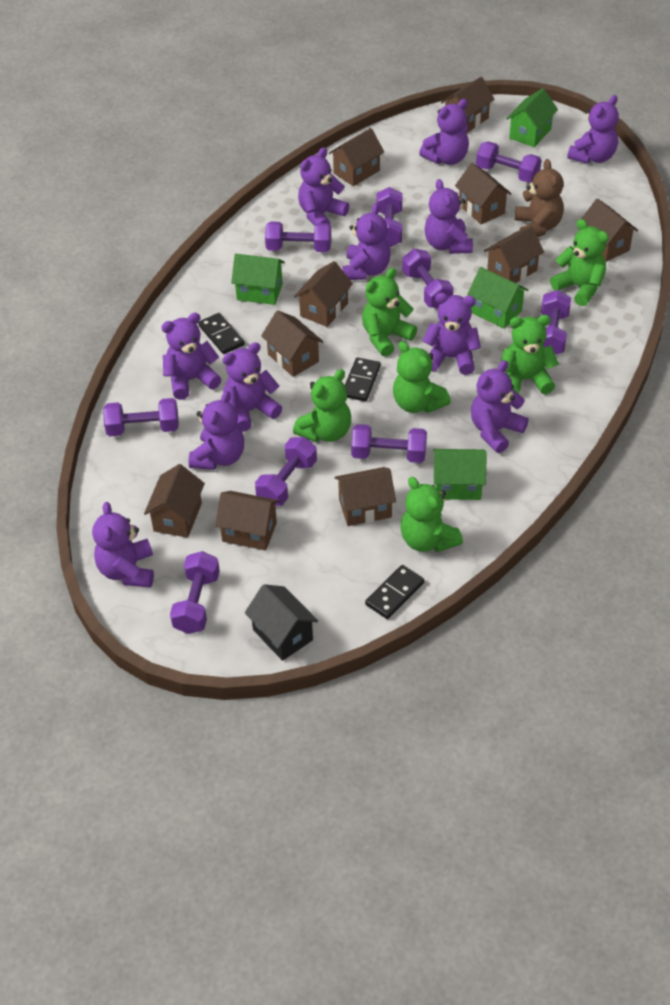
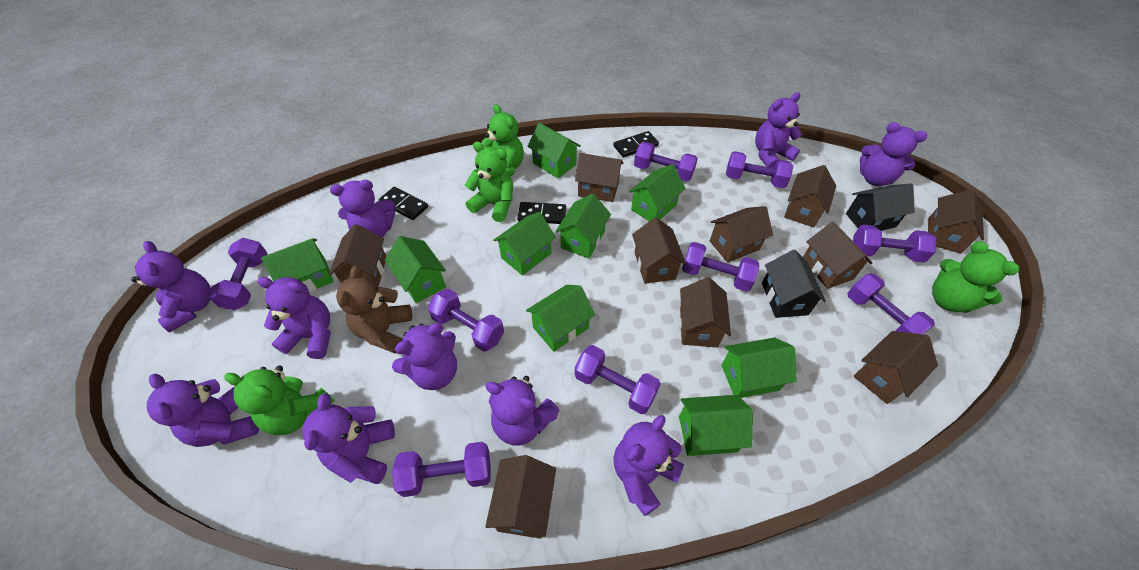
black house: 1 -> 2
green house: 4 -> 9
green teddy bear: 6 -> 4
purple teddy bear: 11 -> 10

